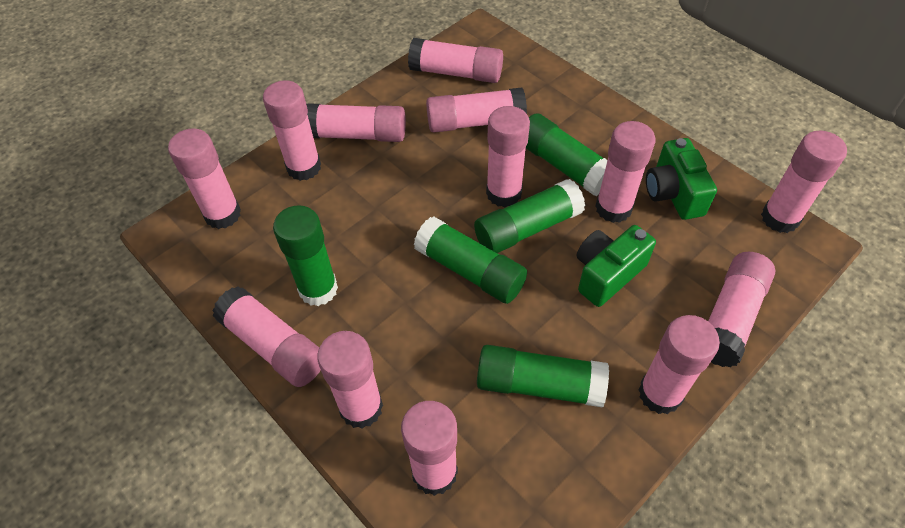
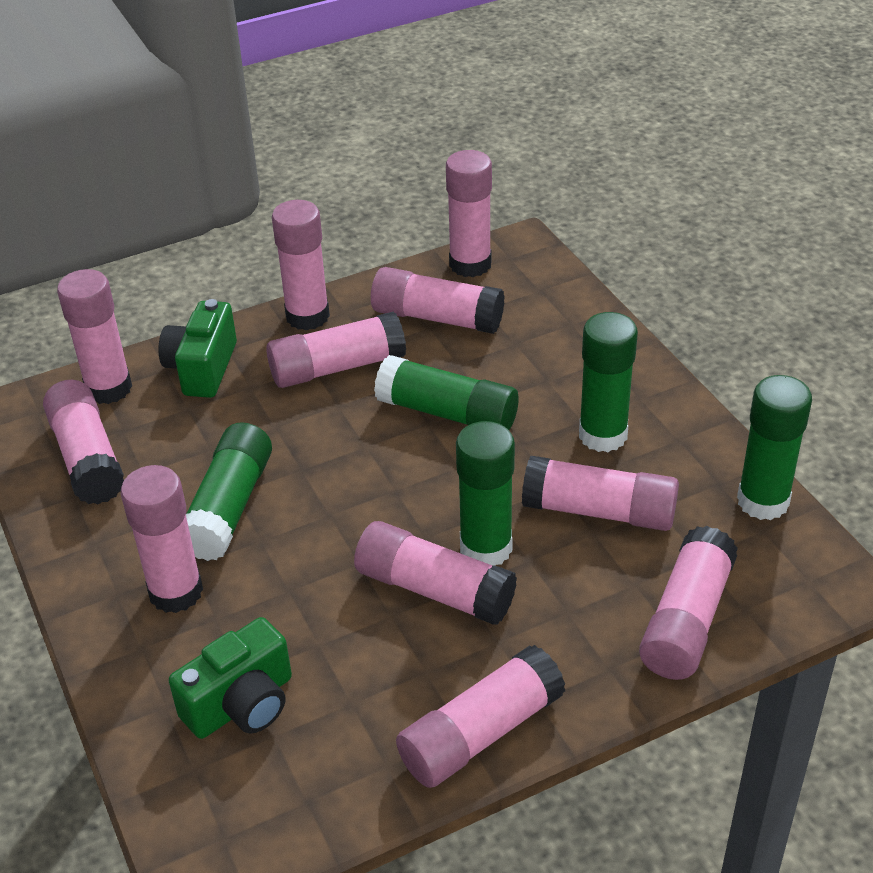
pink glue stick: 13 -> 11

